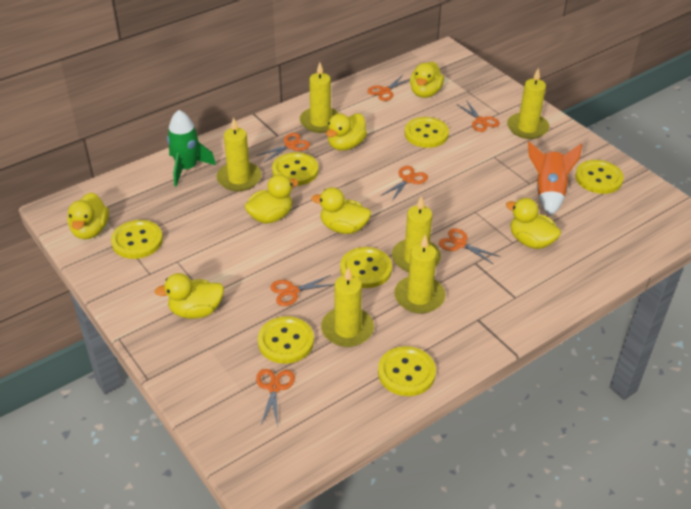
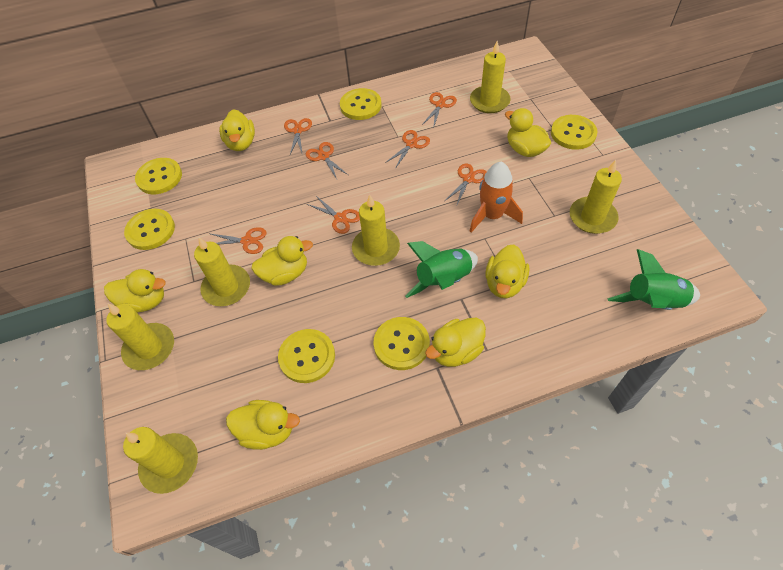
green rocket: 1 -> 2
yellow button: 7 -> 6

